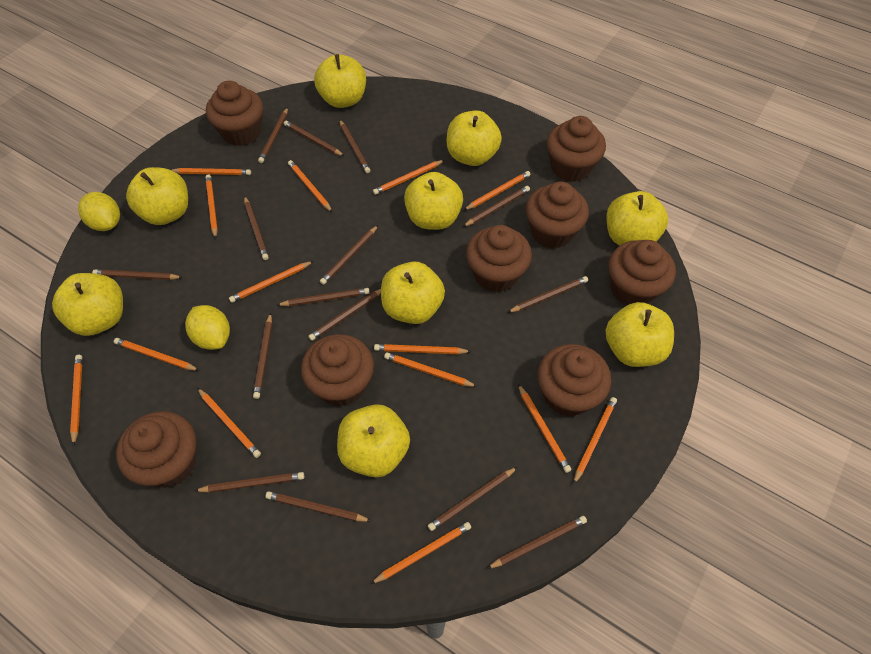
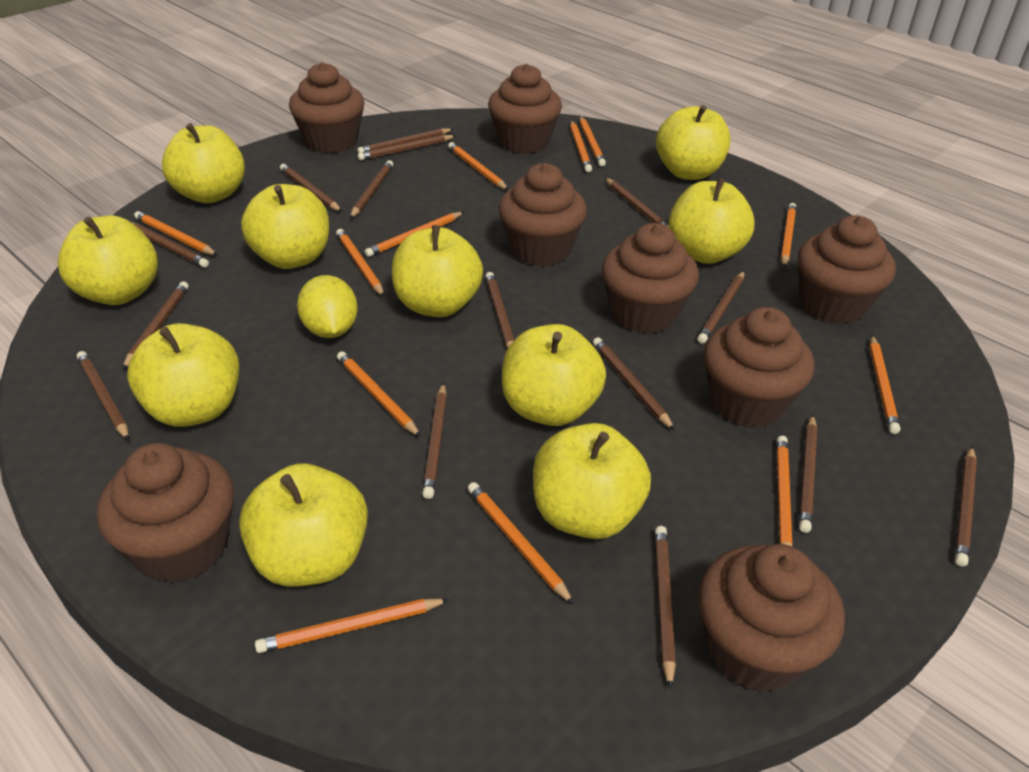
orange pencil: 14 -> 12
yellow apple: 9 -> 10
yellow lemon: 2 -> 1

